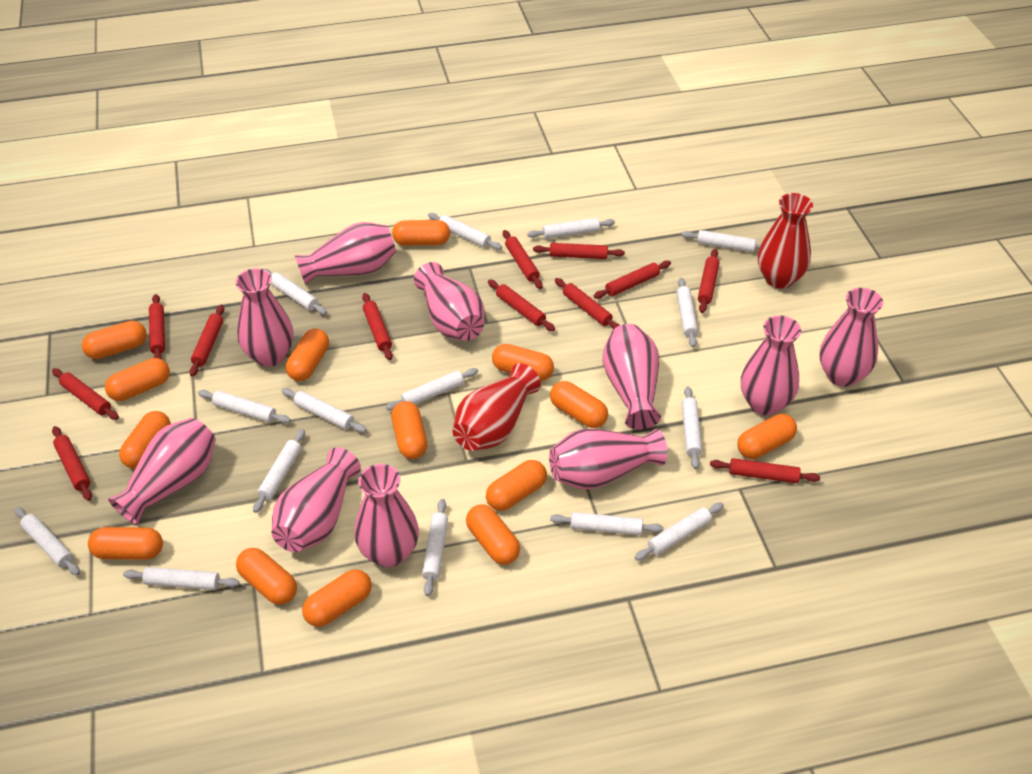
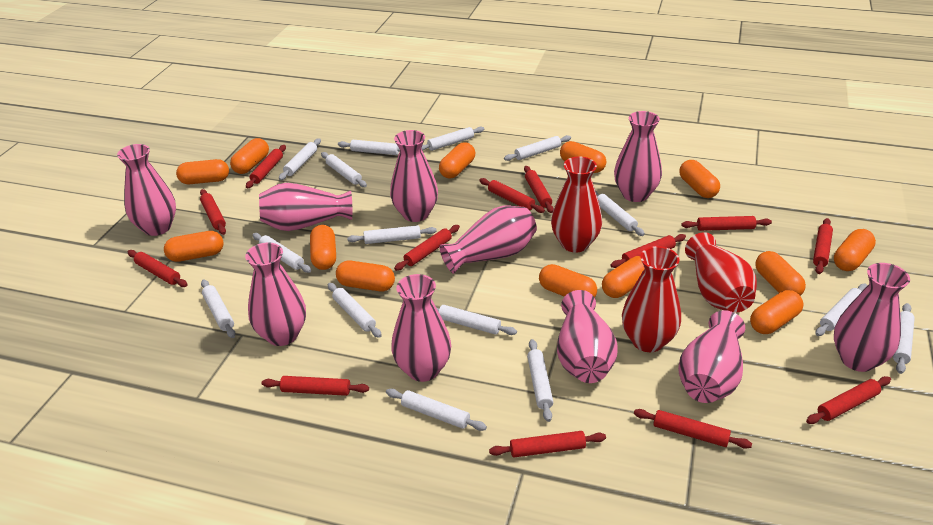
orange capsule: 14 -> 13
red rolling pin: 12 -> 13
red vase: 2 -> 3

